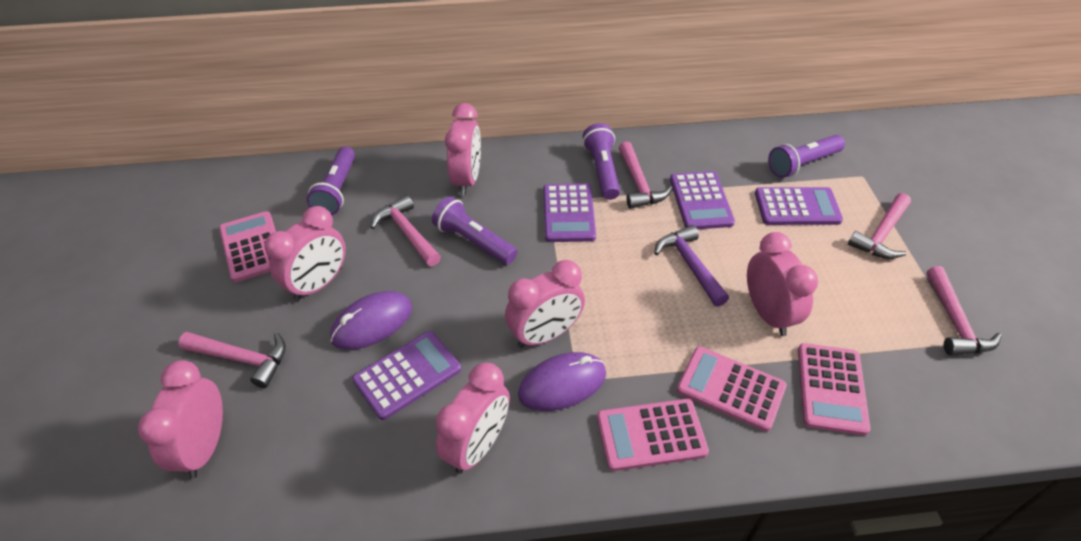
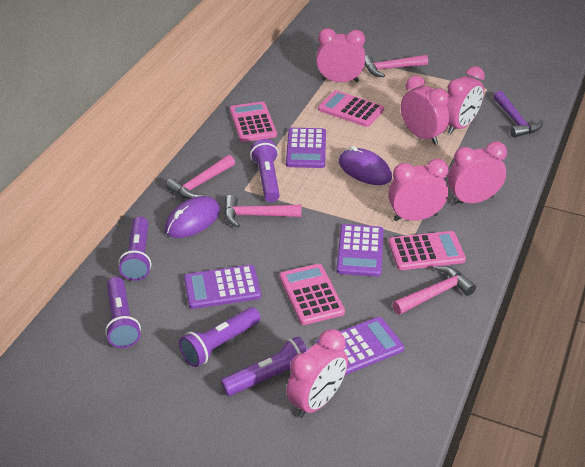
pink hammer: 5 -> 4
purple flashlight: 4 -> 5

